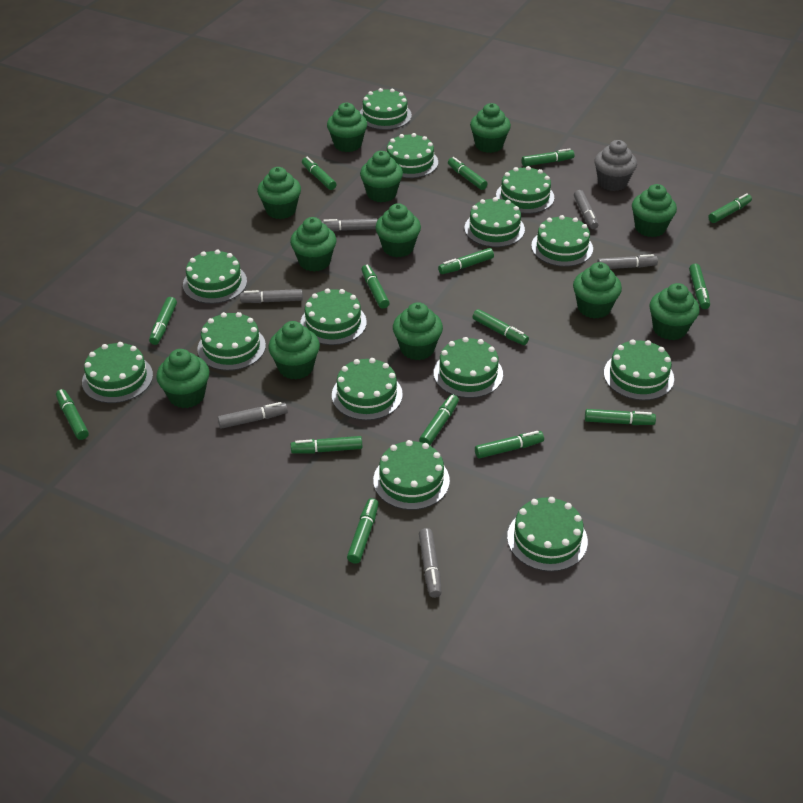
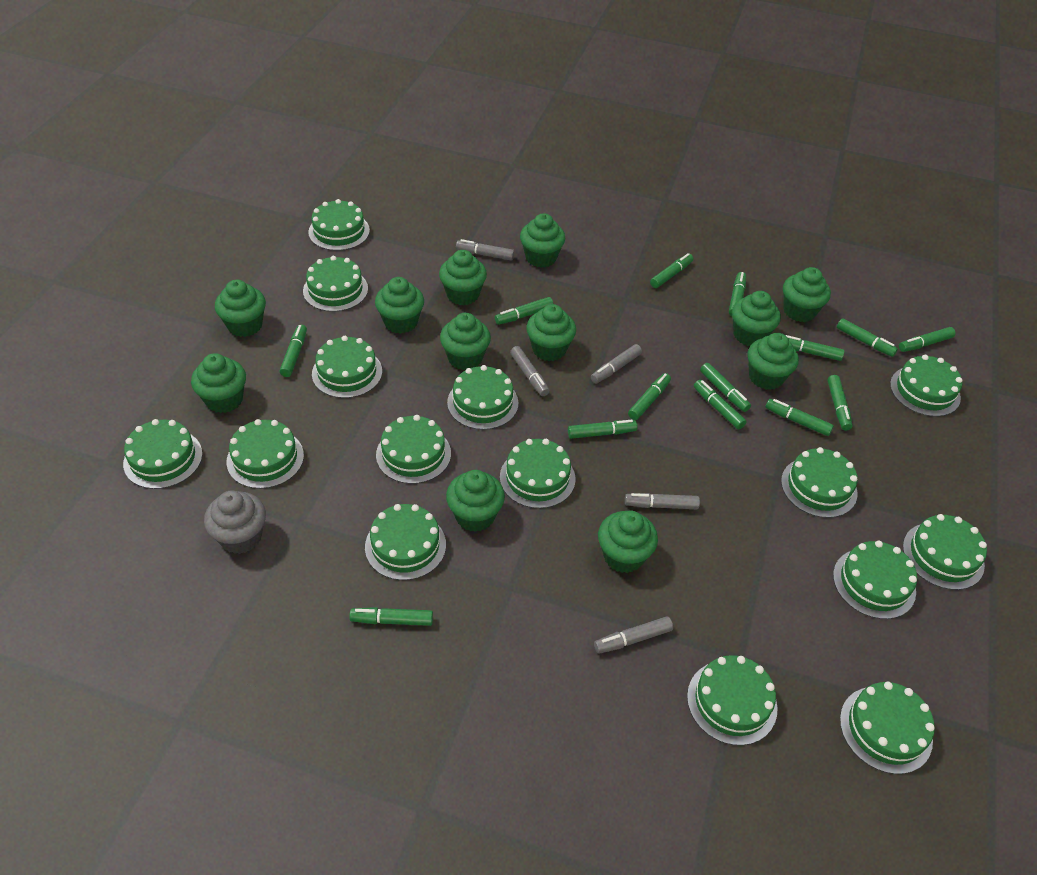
green cake: 14 -> 15
green marker: 15 -> 14
grey marker: 6 -> 5

